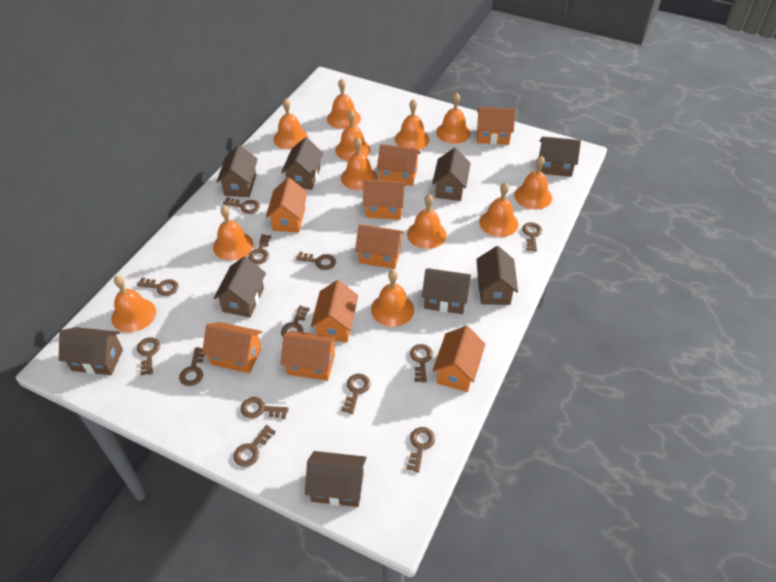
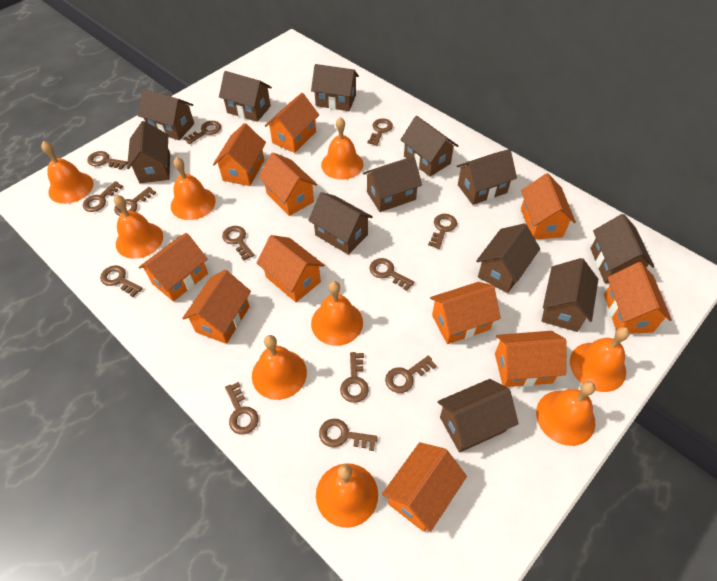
brown house: 9 -> 12
orange bell: 12 -> 9
orange house: 9 -> 11

